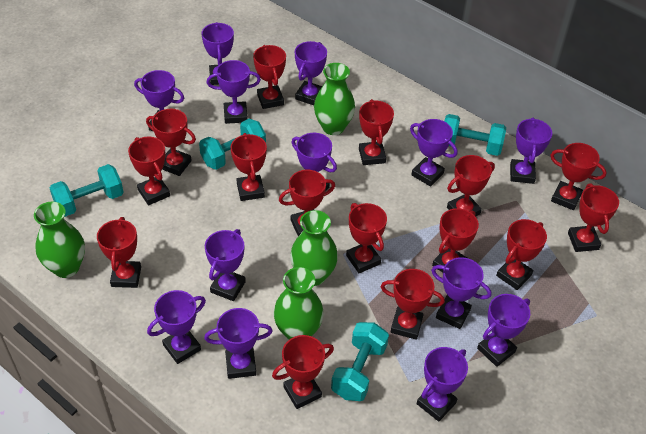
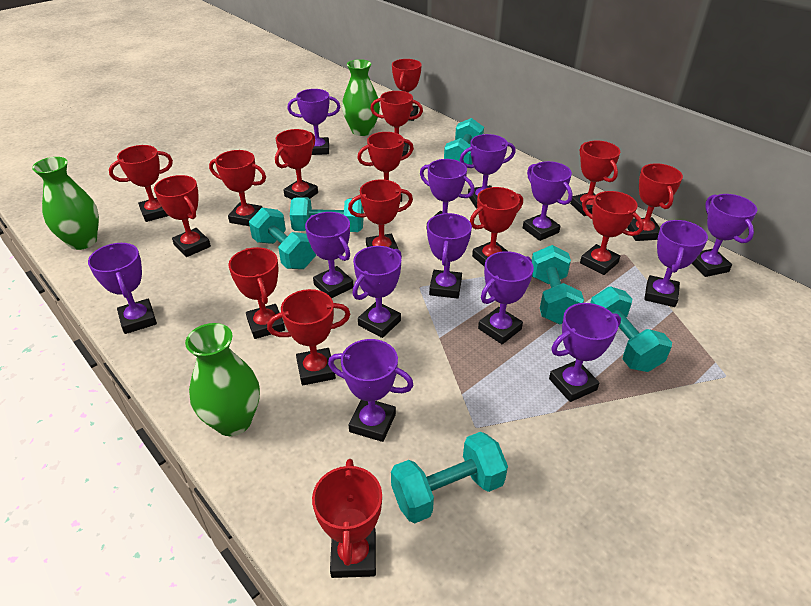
green vase: 4 -> 3
turquoise dumbbell: 4 -> 6

